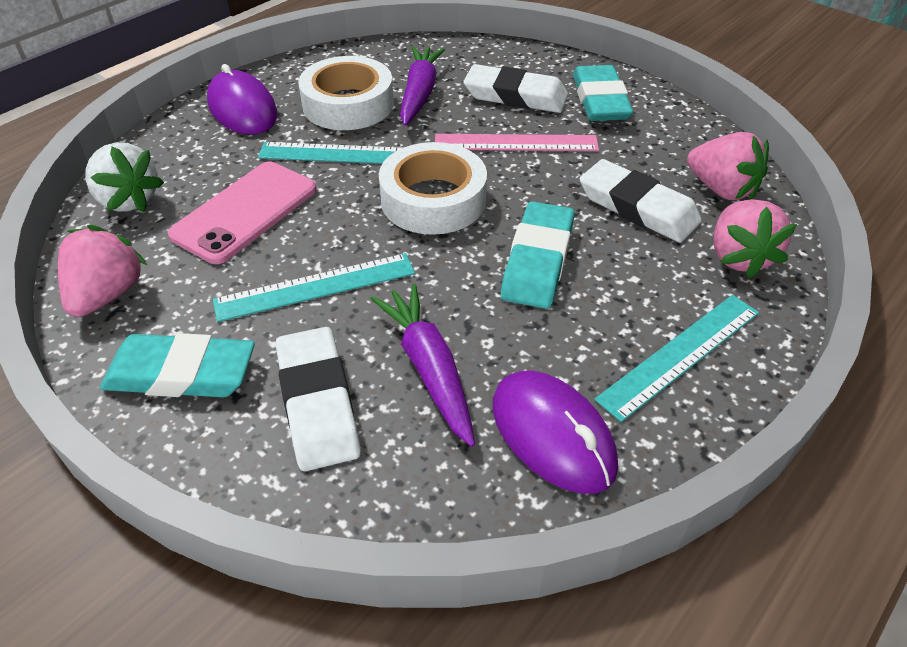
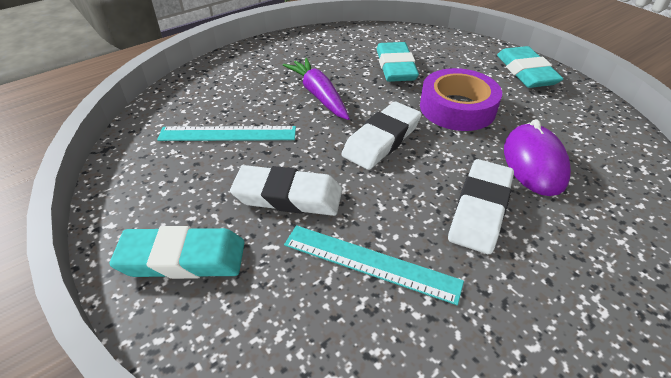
pink phone: 1 -> 0
pink ruler: 1 -> 0
pink strawberry: 3 -> 0
purple carrot: 2 -> 1
purple mouse: 2 -> 1
purple tape: 0 -> 1
turquoise ruler: 3 -> 2
white strawberry: 1 -> 0
white tape: 2 -> 0

